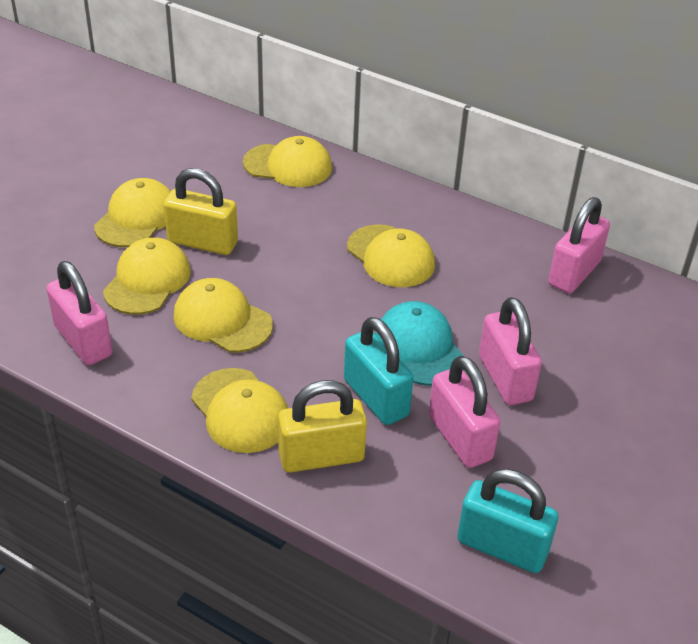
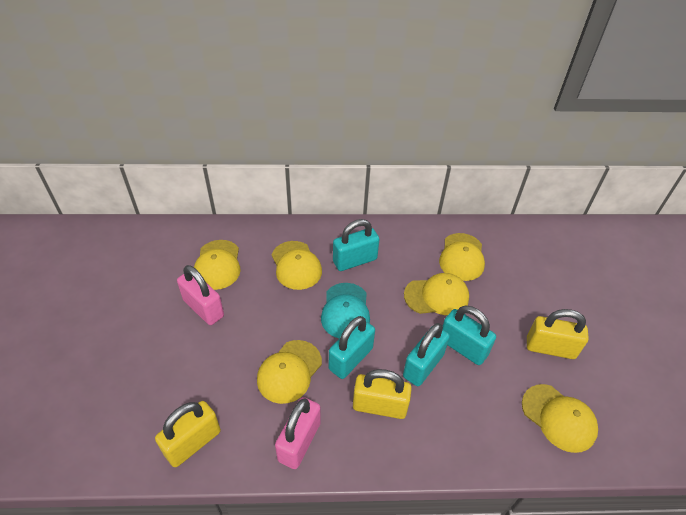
pink padlock: 4 -> 2
turquoise padlock: 2 -> 4
yellow padlock: 2 -> 3

